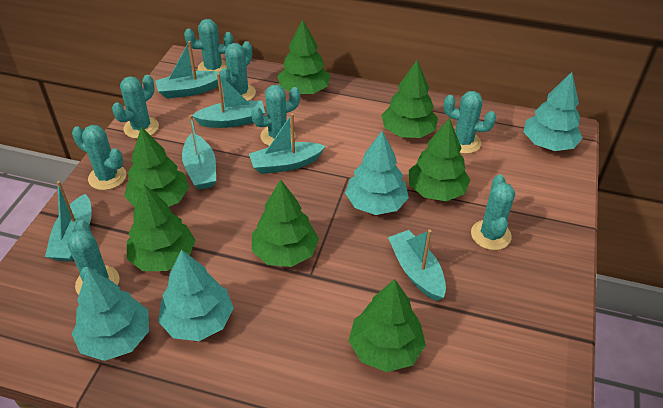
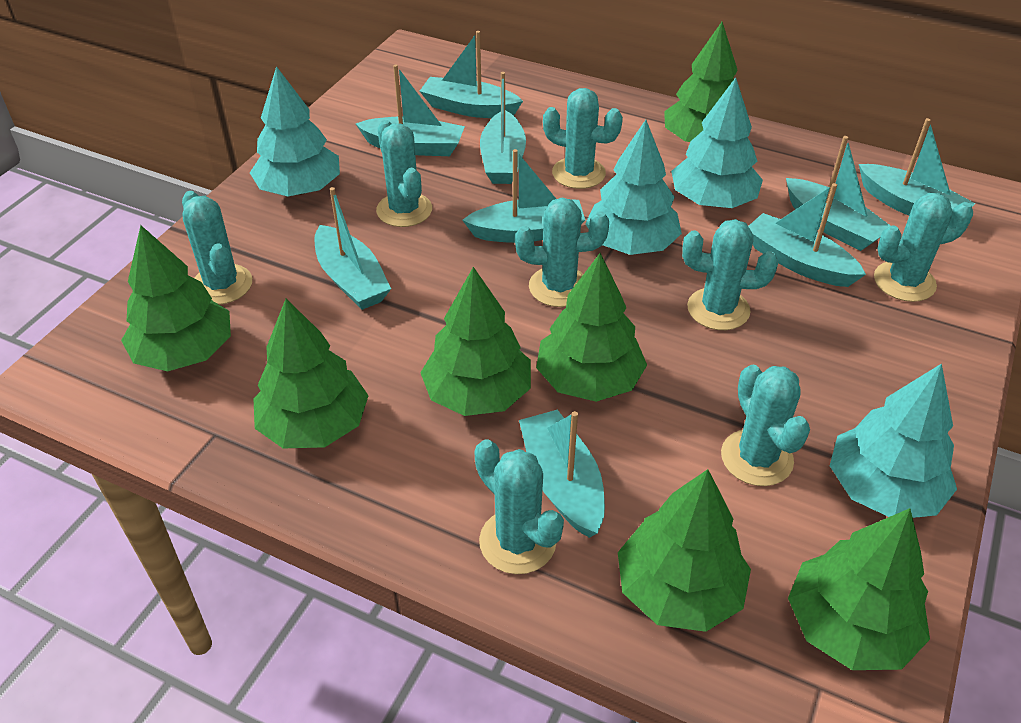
turquoise boat: 6 -> 9

